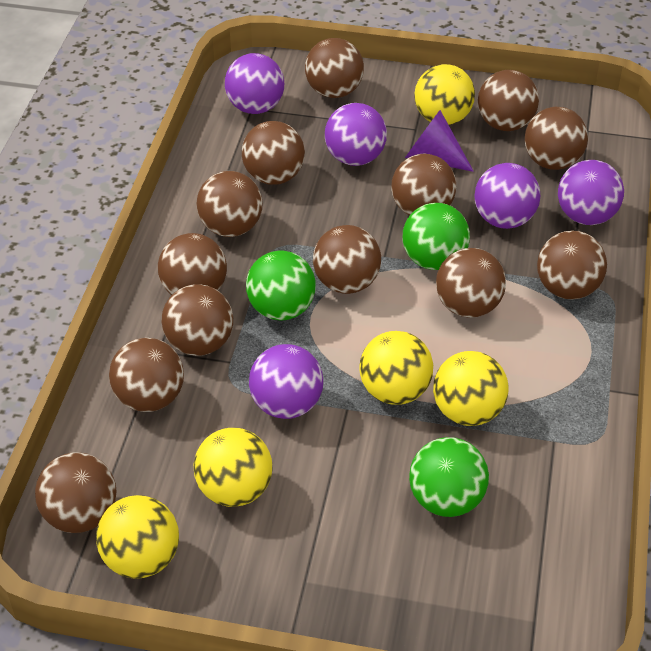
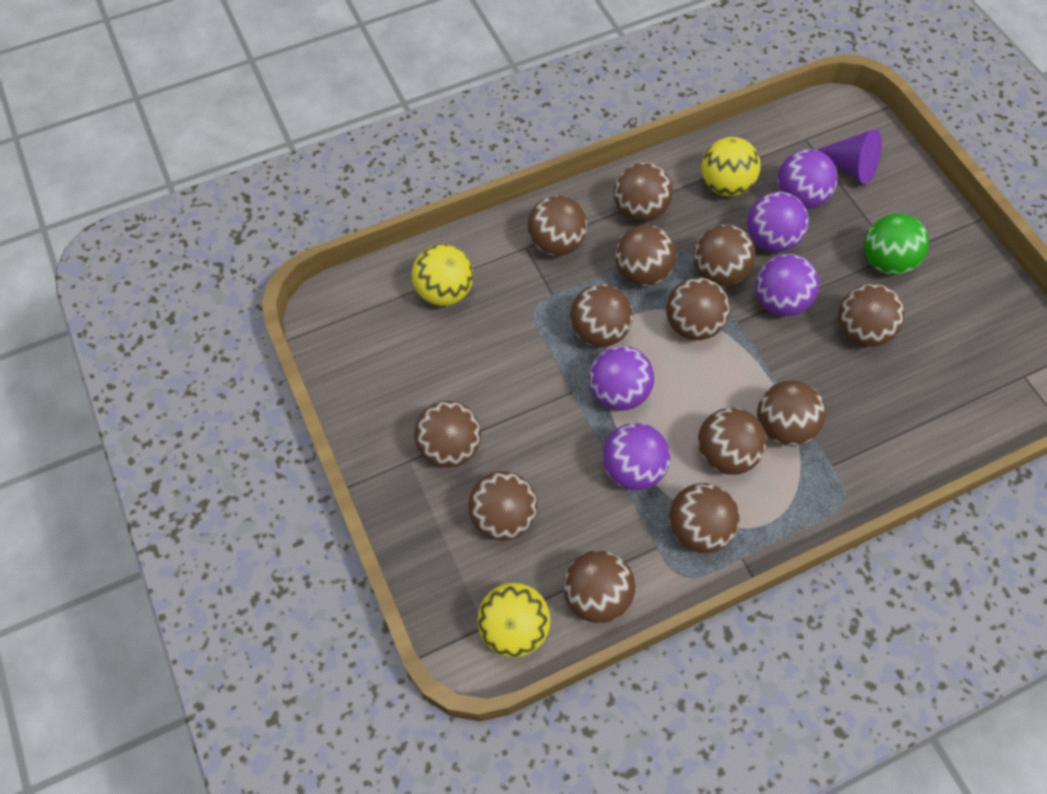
green ball: 3 -> 1
yellow ball: 5 -> 3

